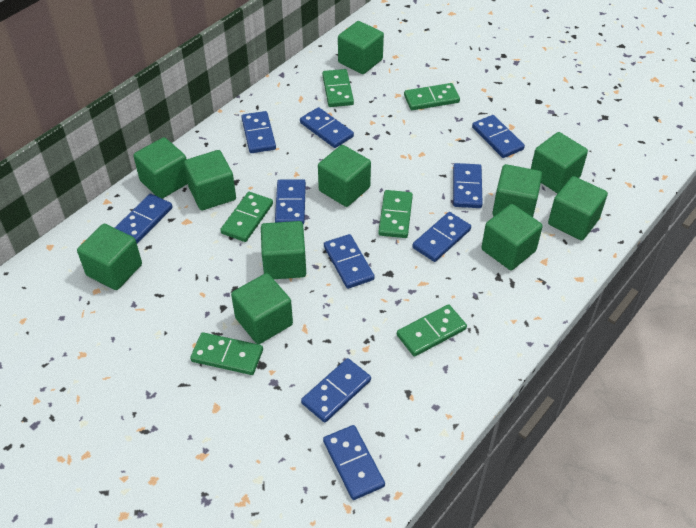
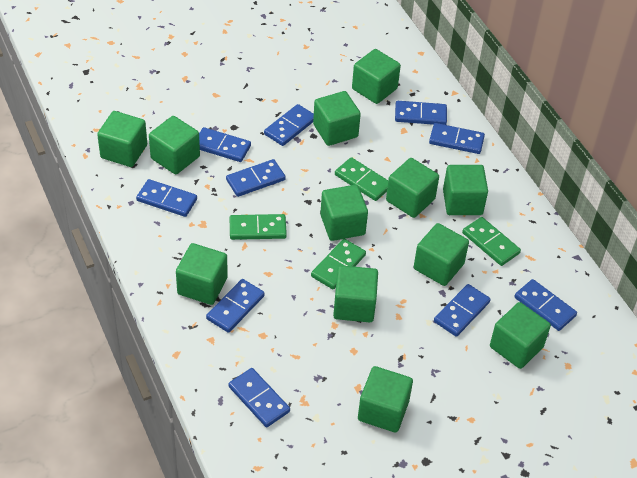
green cube: 11 -> 12
green domino: 6 -> 4

